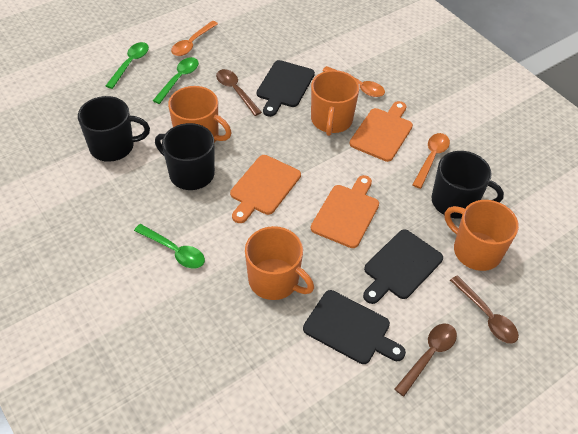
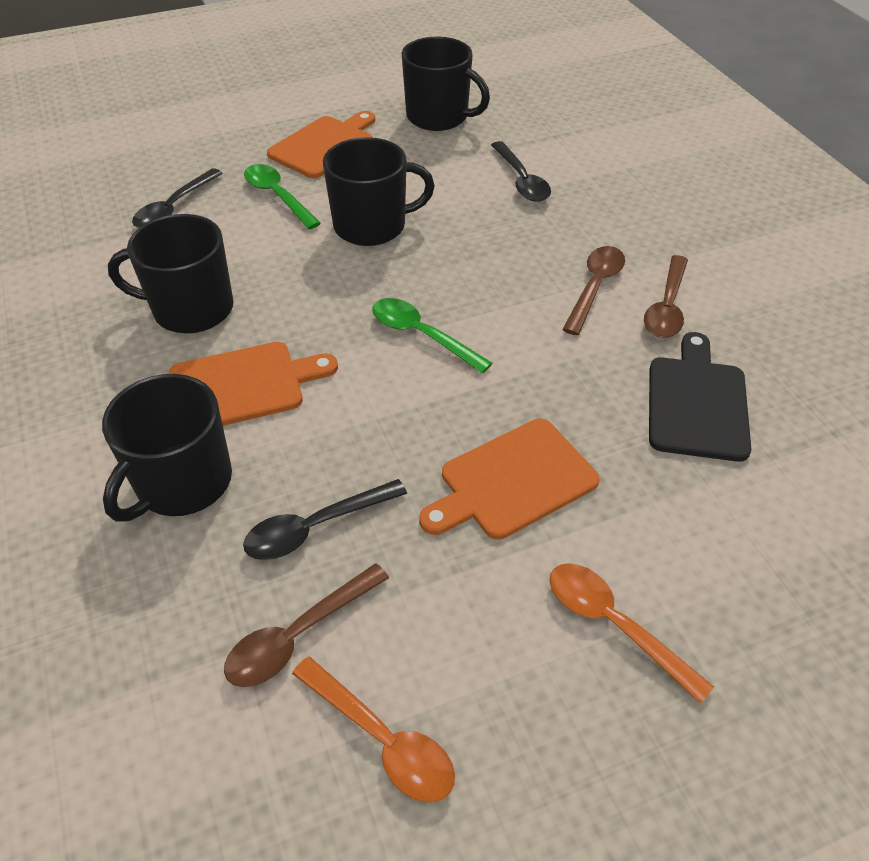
black cutting board: 3 -> 1
black mug: 3 -> 4
black spoon: 0 -> 3
green spoon: 3 -> 2
orange mug: 4 -> 0
orange spoon: 3 -> 2

